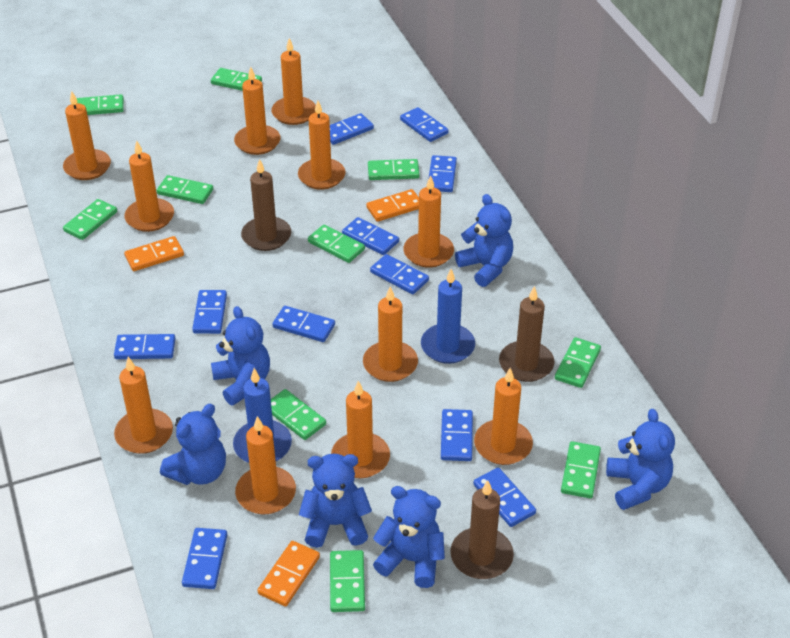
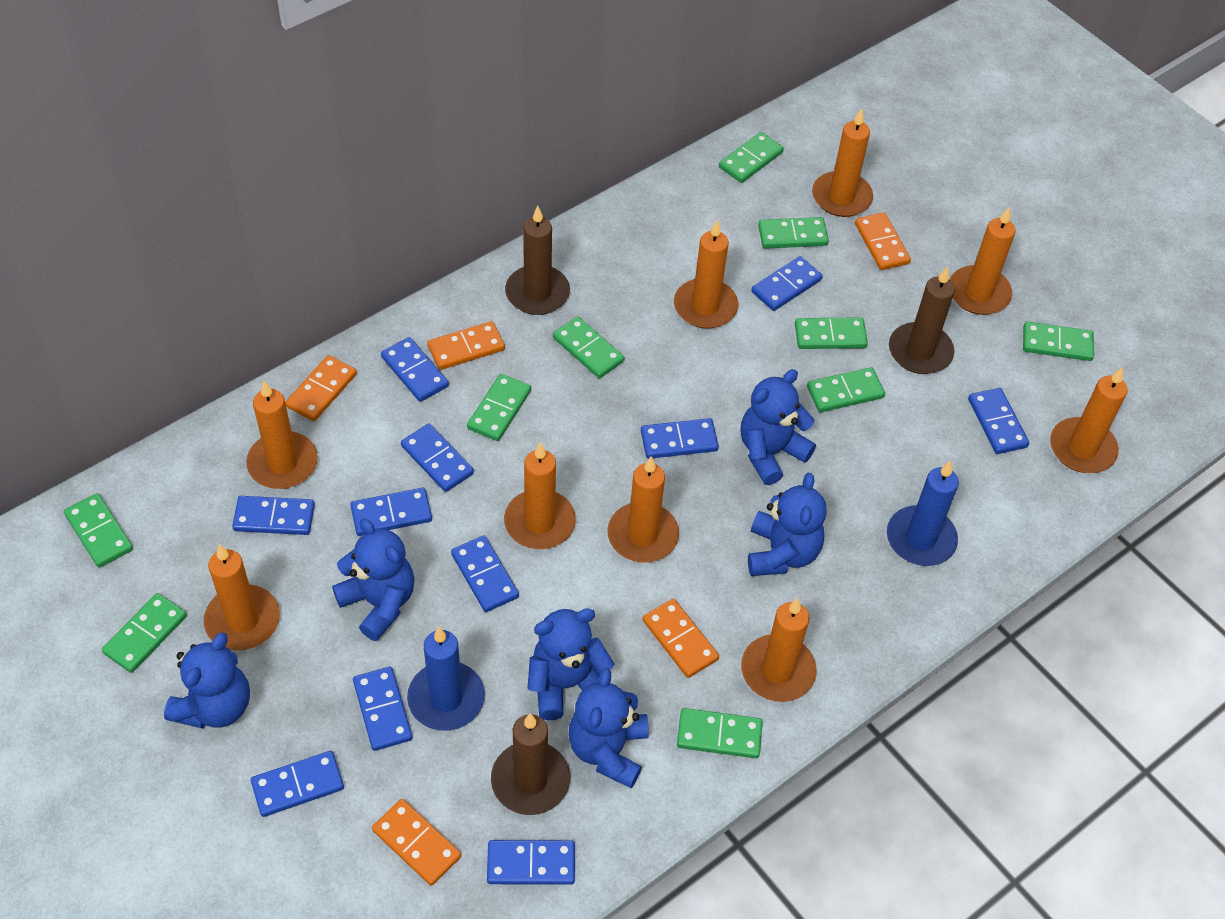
orange candle: 11 -> 9
orange domino: 3 -> 5

